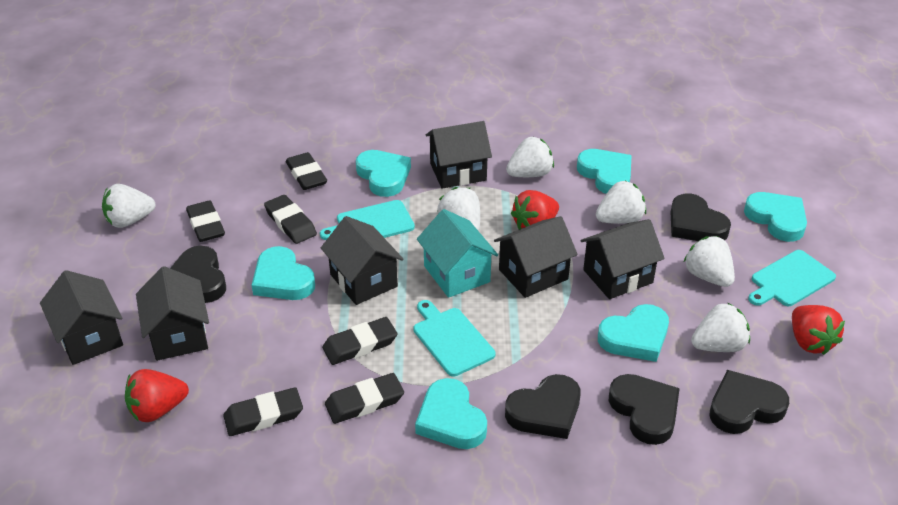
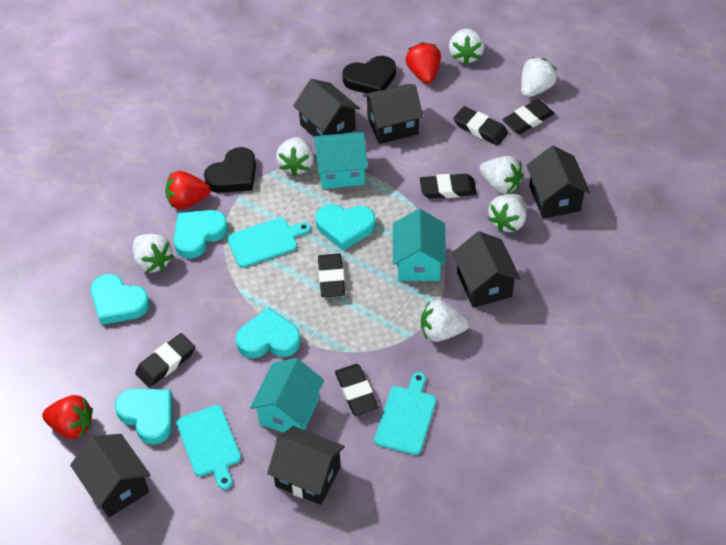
black heart: 5 -> 2
turquoise heart: 6 -> 5
turquoise house: 1 -> 3
white strawberry: 6 -> 7

